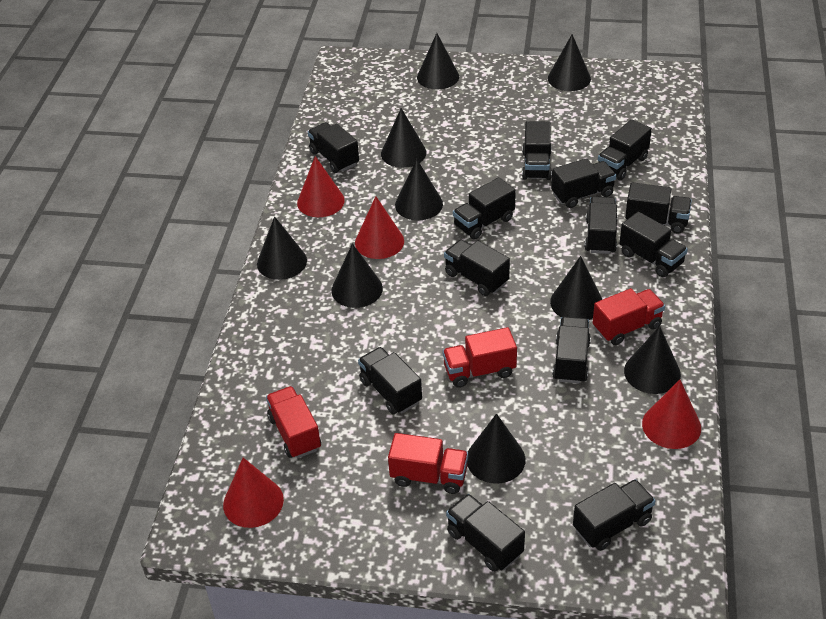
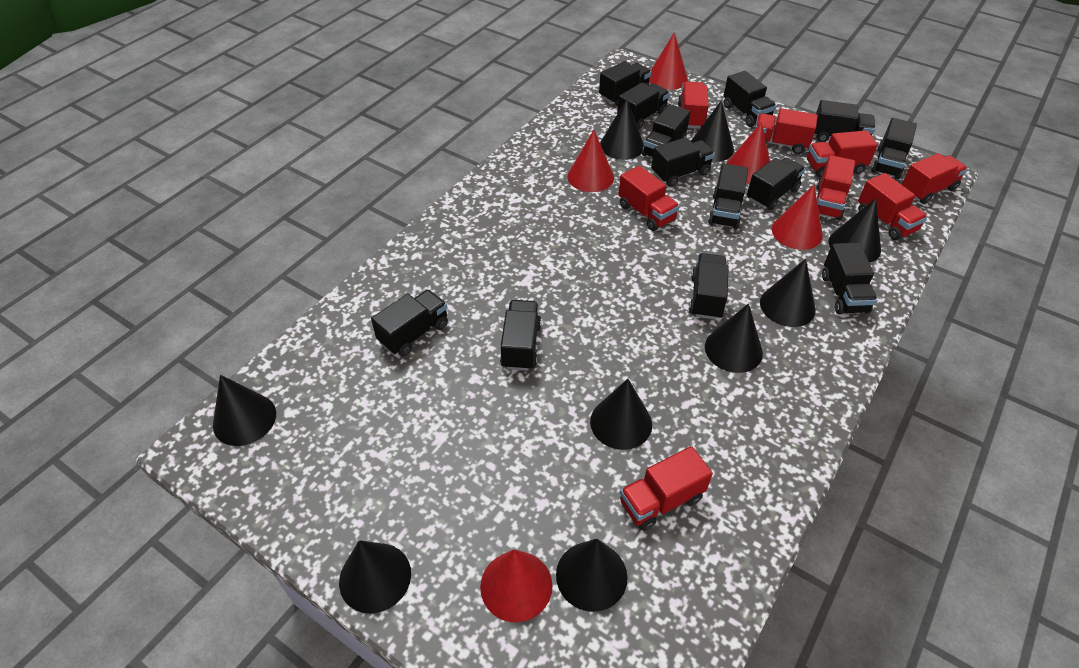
red cone: 4 -> 5
red truck: 4 -> 8

